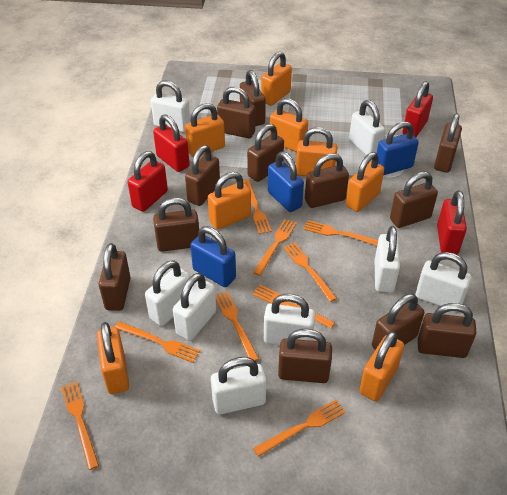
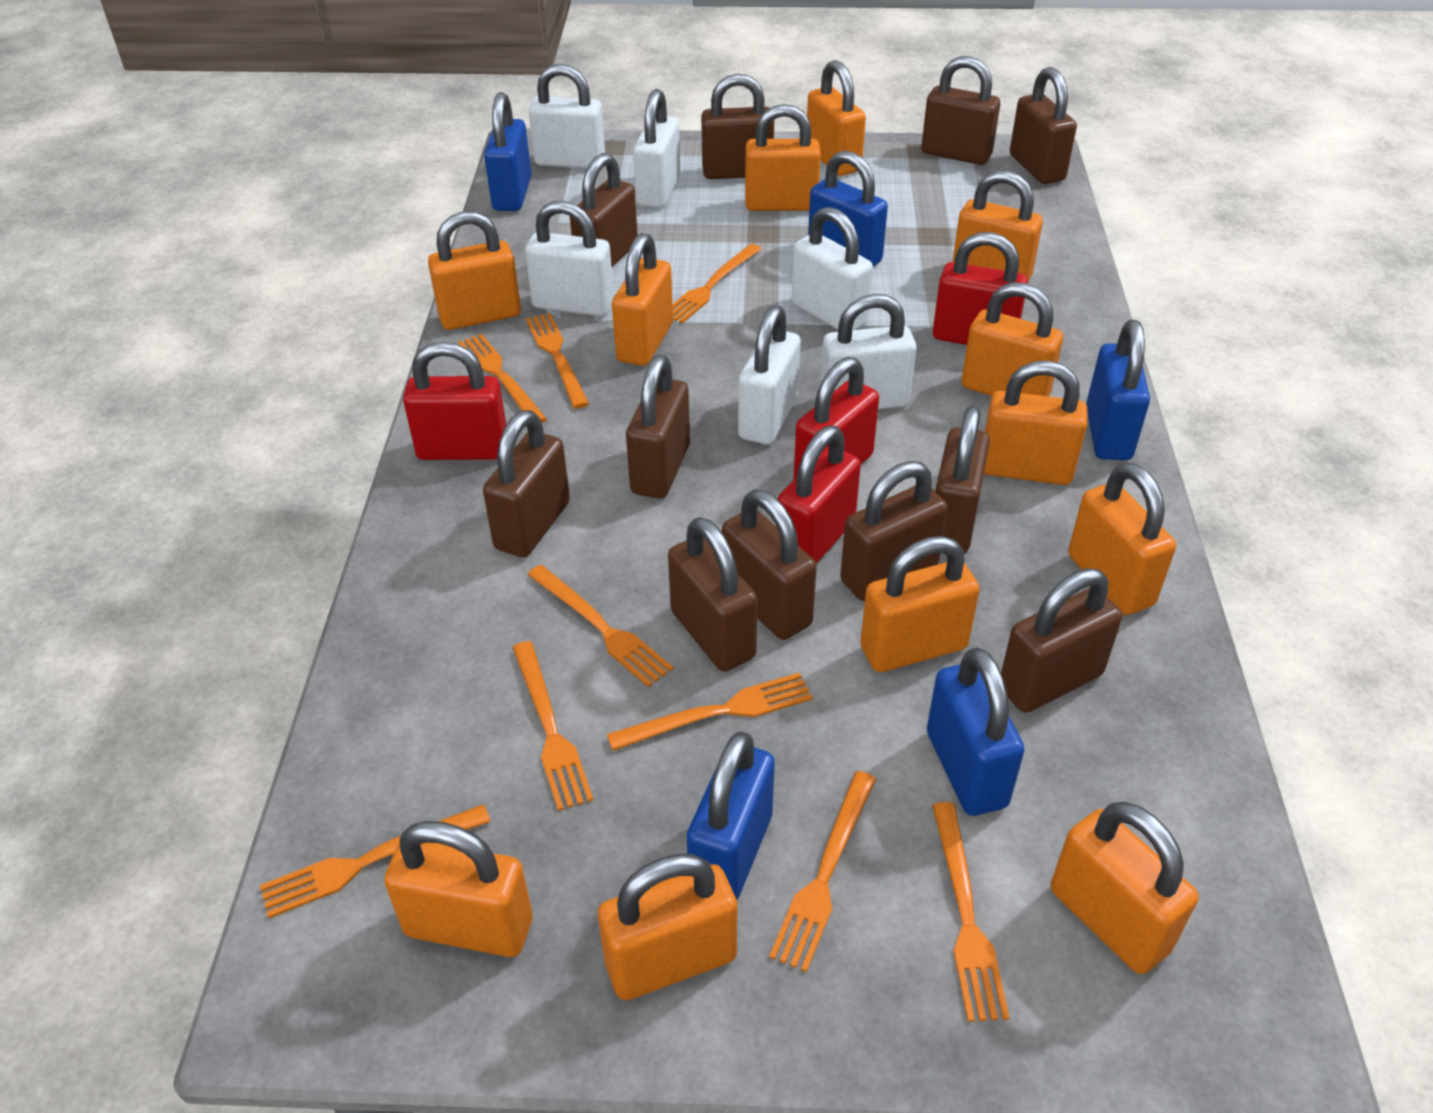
blue padlock: 3 -> 5
brown padlock: 12 -> 11
orange padlock: 8 -> 12
white padlock: 8 -> 6

